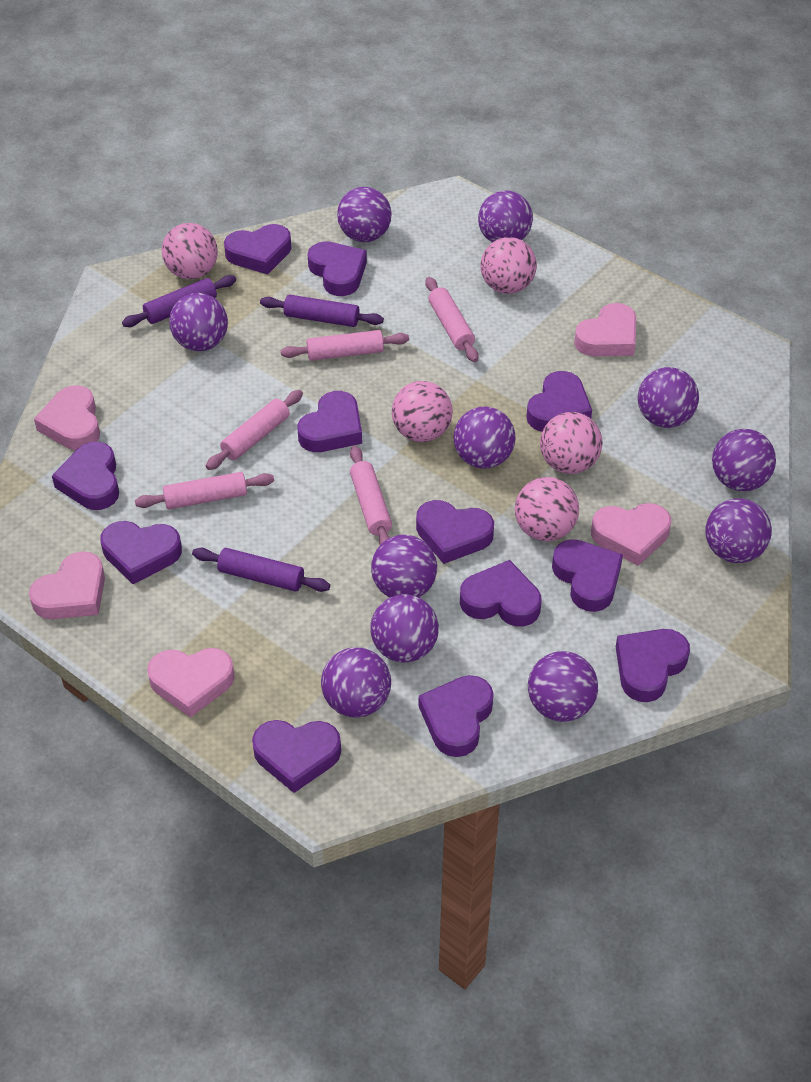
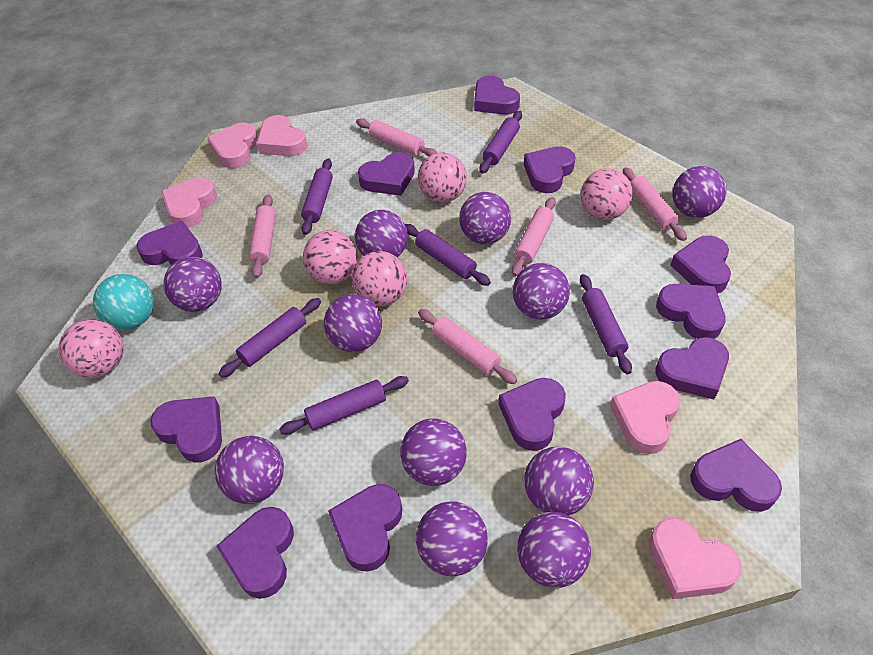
purple rolling pin: 3 -> 6
turquoise ball: 0 -> 1

